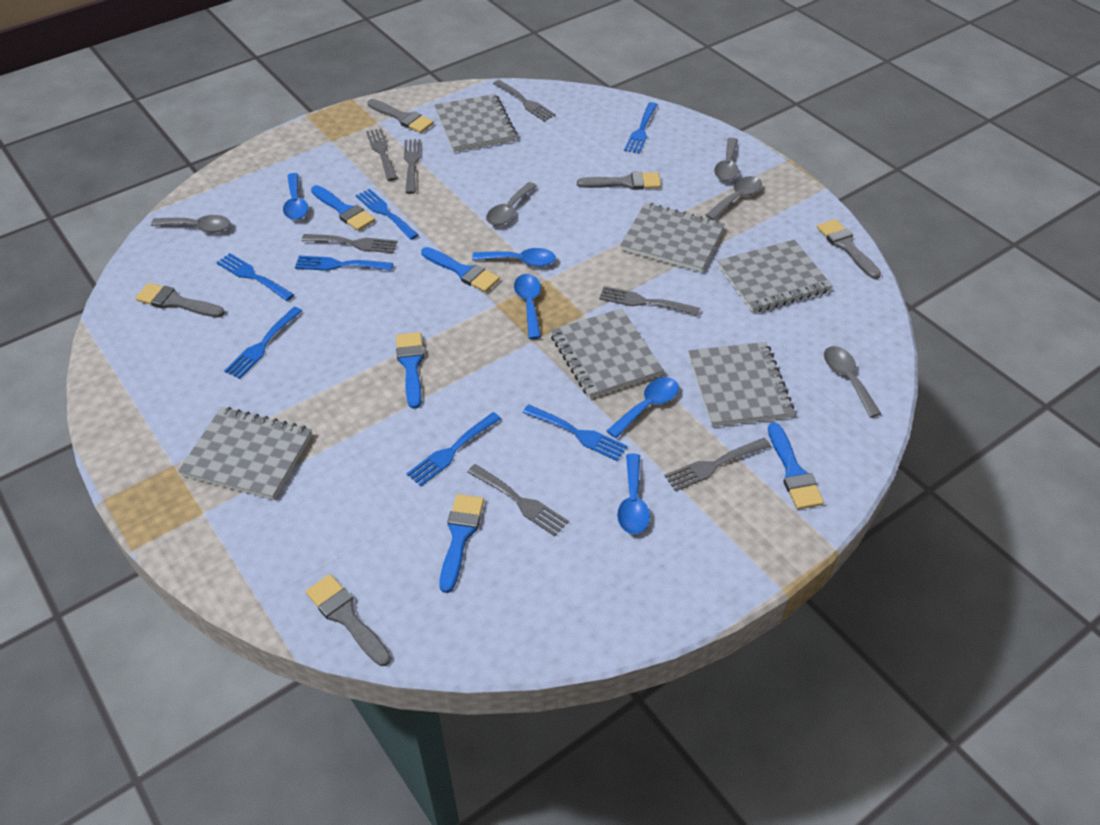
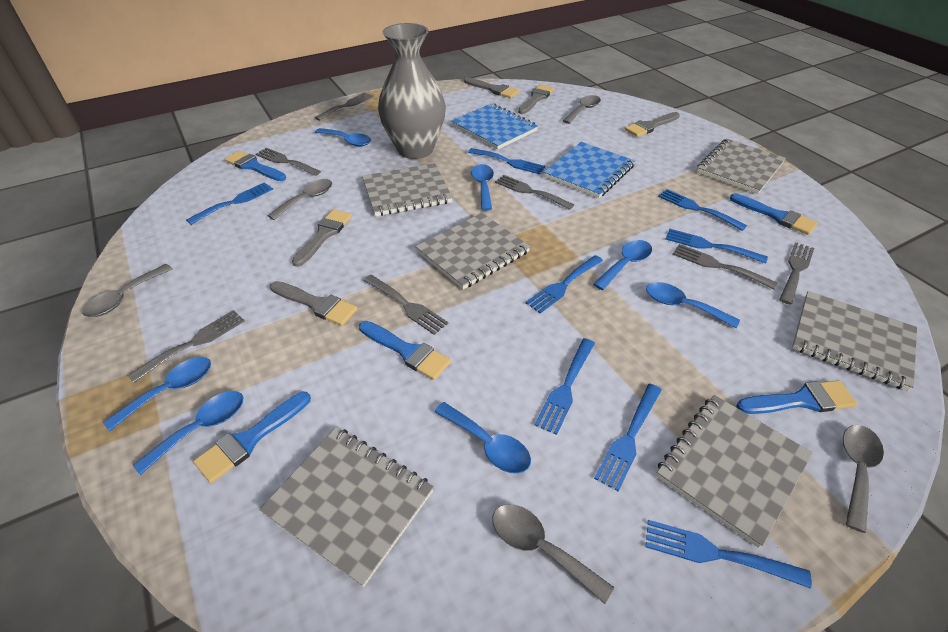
blue fork: 7 -> 8
blue notebook: 0 -> 2
blue spoon: 5 -> 7
grey vase: 0 -> 1

